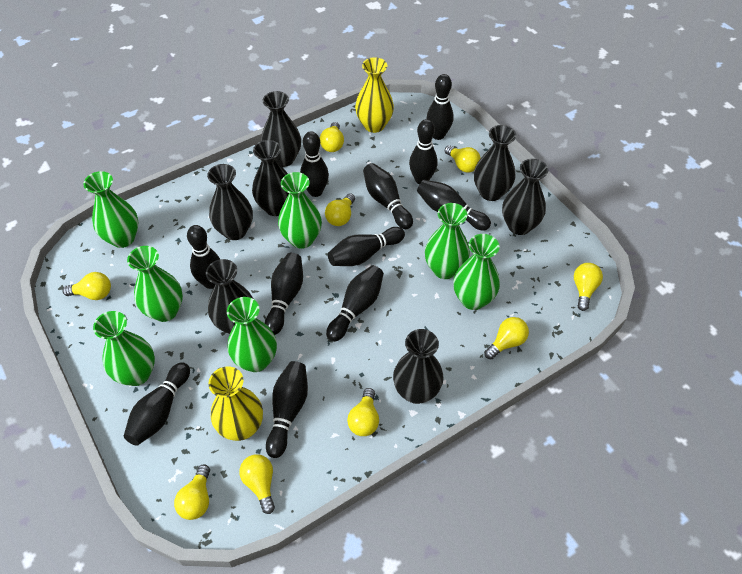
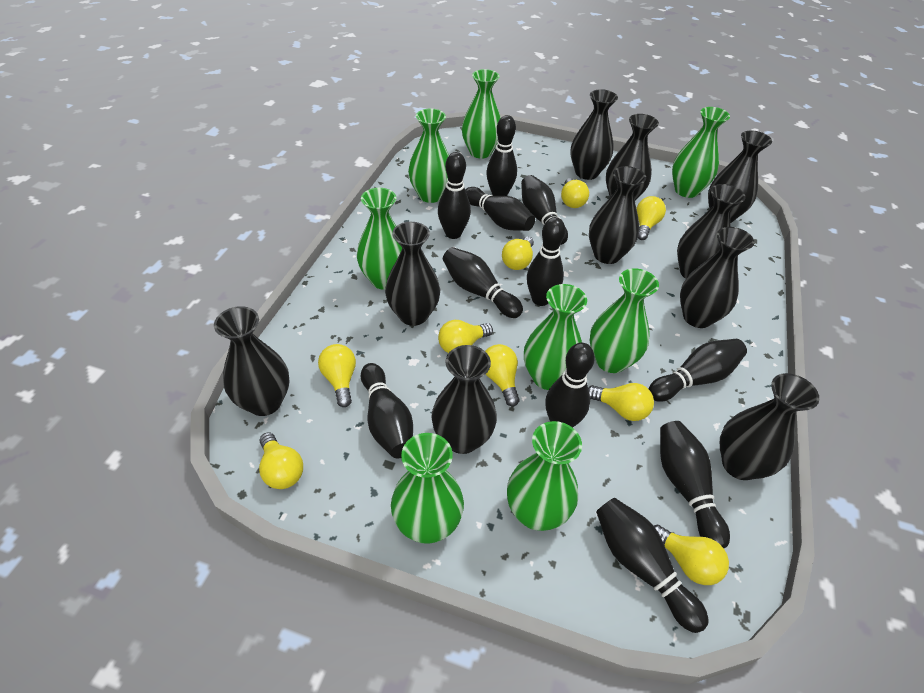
black vase: 7 -> 10
green vase: 7 -> 8
yellow vase: 2 -> 0

